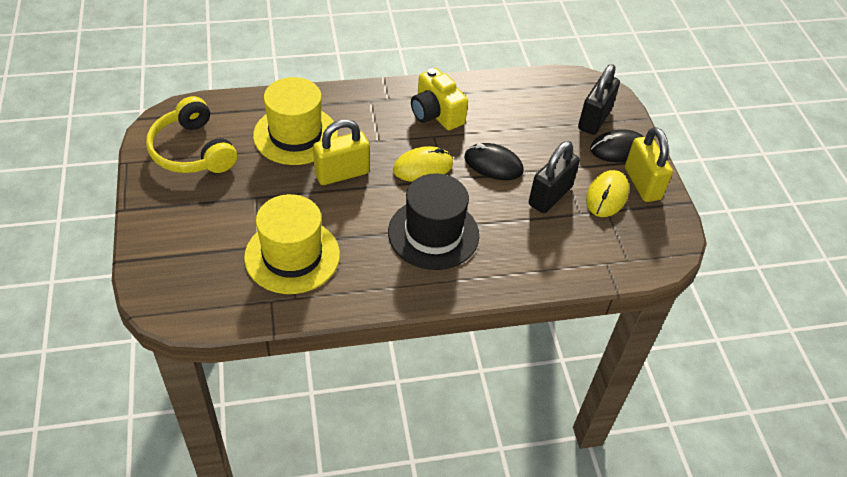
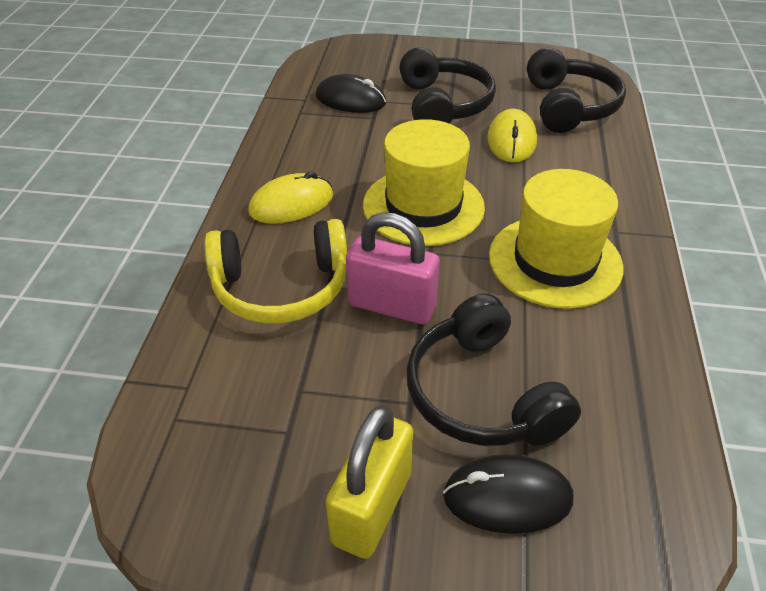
black hat: 1 -> 0
black headphones: 0 -> 3
black padlock: 2 -> 0
pink padlock: 0 -> 1
yellow camera: 1 -> 0
yellow padlock: 2 -> 1

